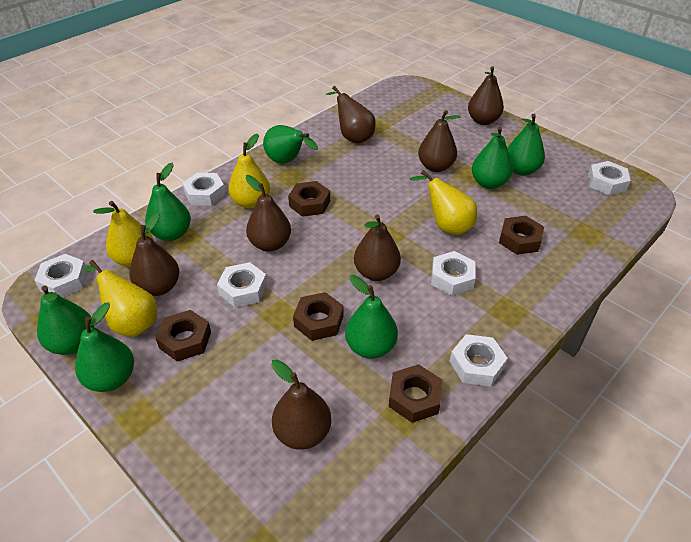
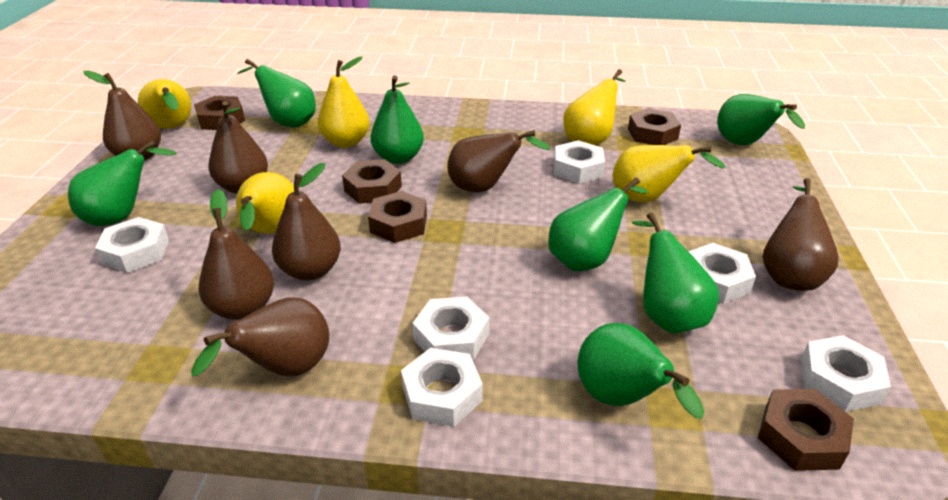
yellow pear: 4 -> 5

